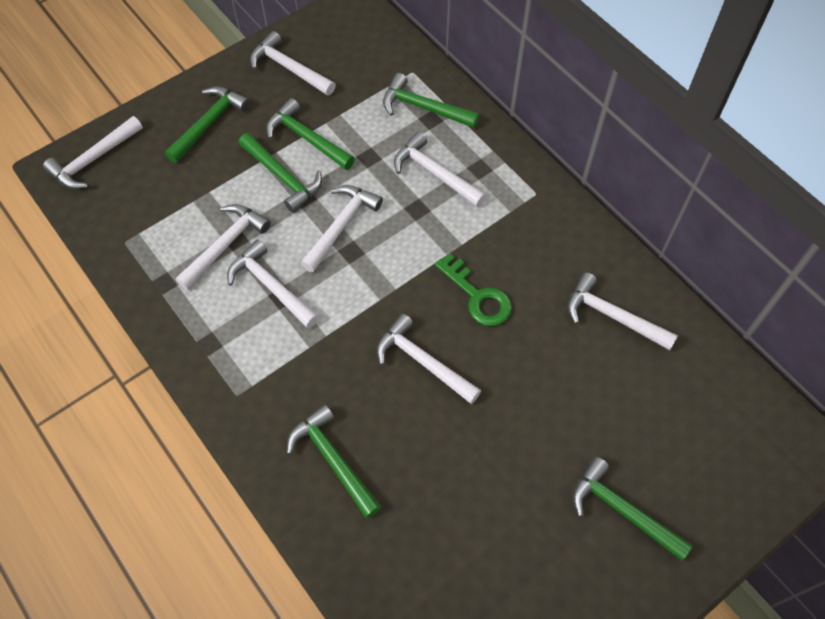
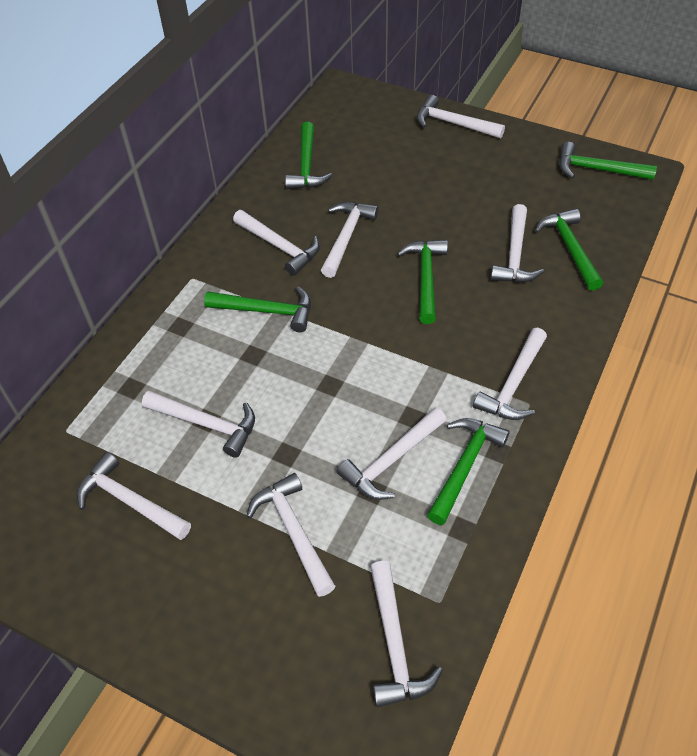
green key: 1 -> 0
white hammer: 8 -> 10

